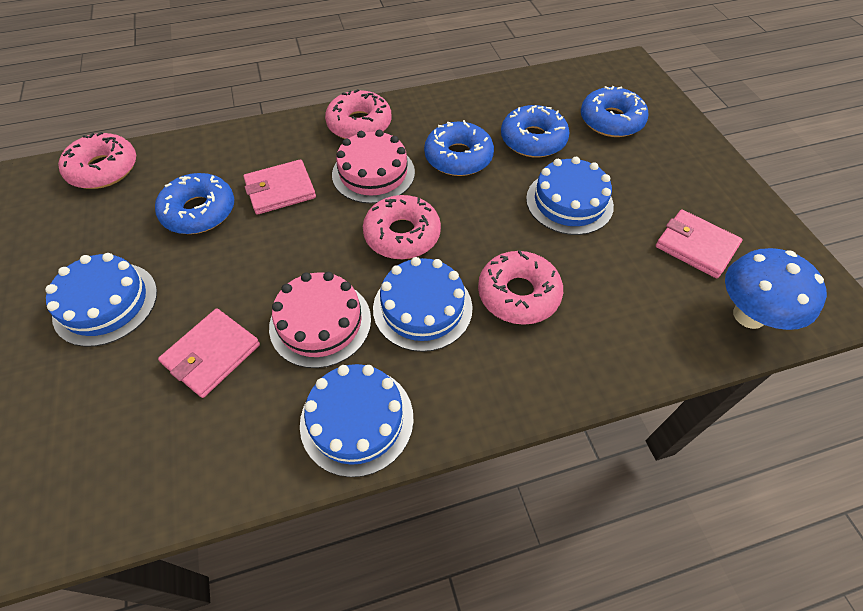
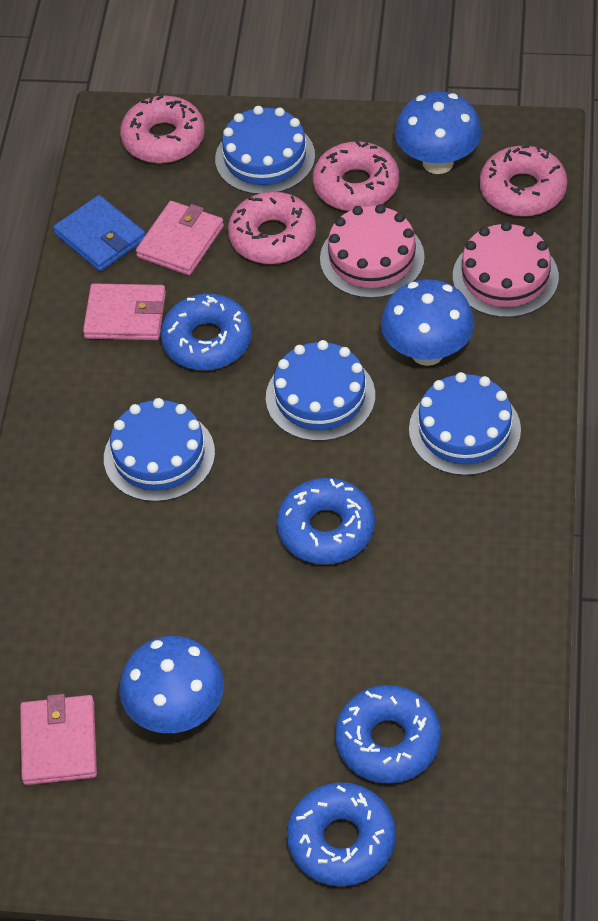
blue mushroom: 1 -> 3
blue wallet: 0 -> 1

